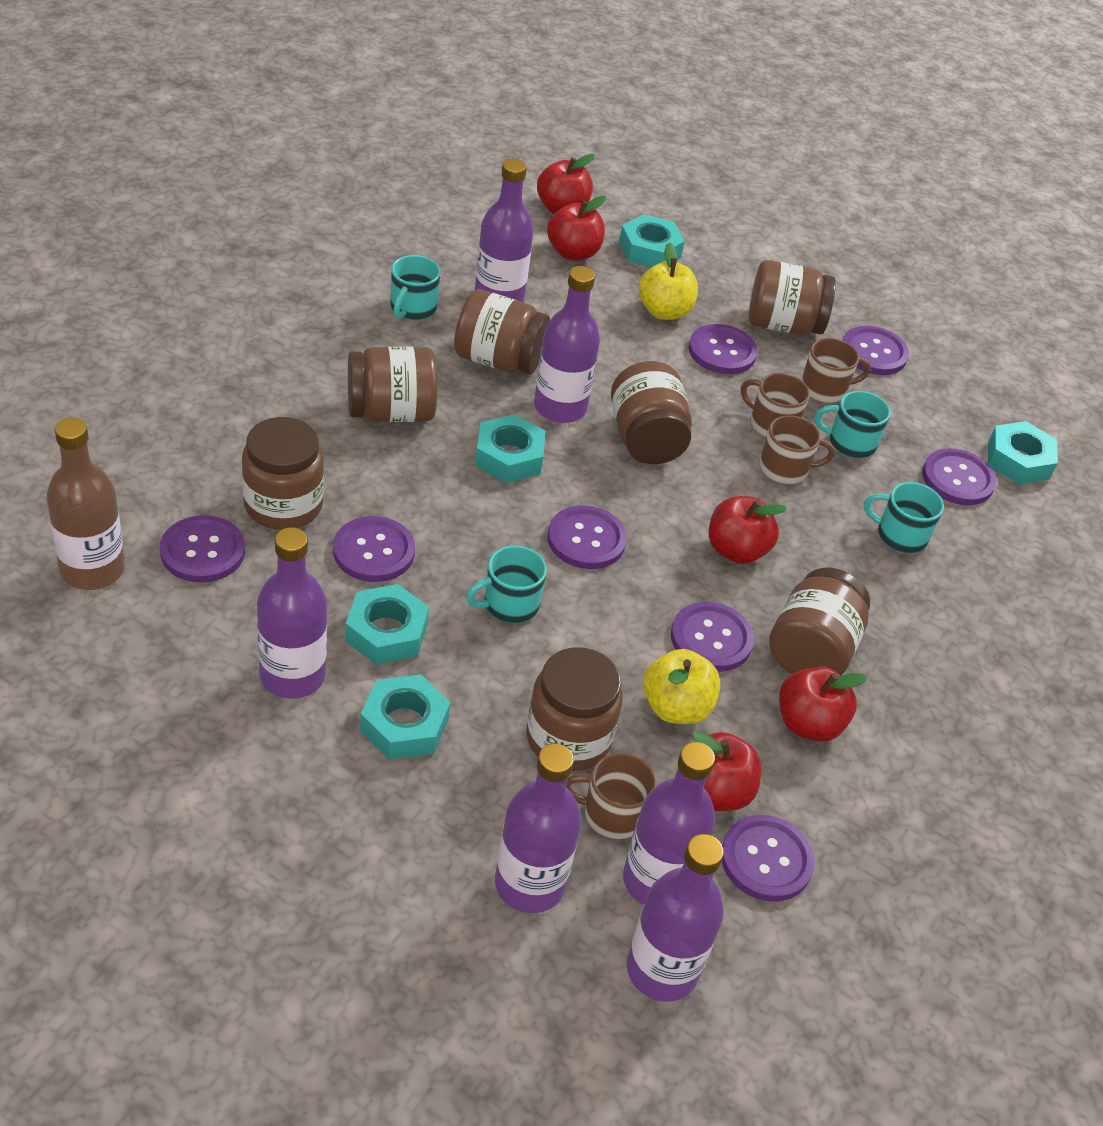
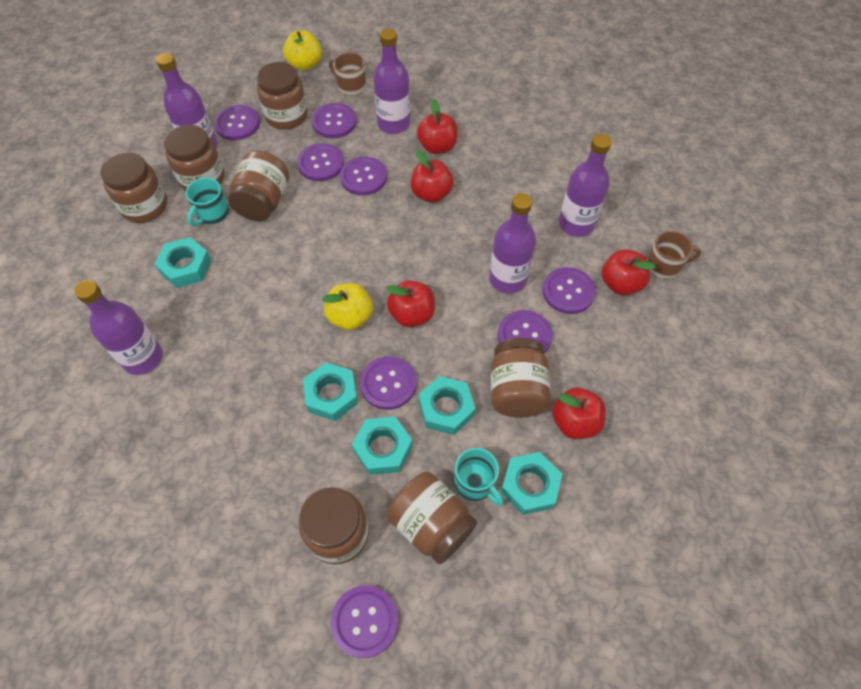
brown bottle: 1 -> 0
brown mug: 4 -> 2
purple bottle: 6 -> 5
turquoise mug: 4 -> 2

